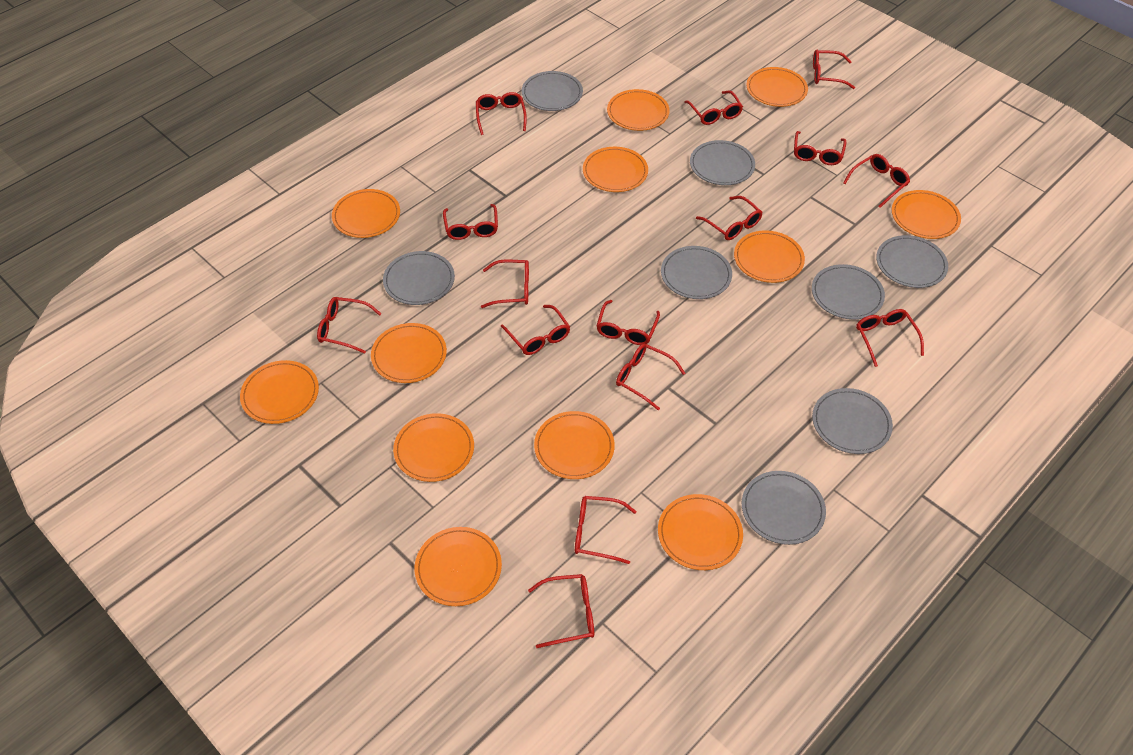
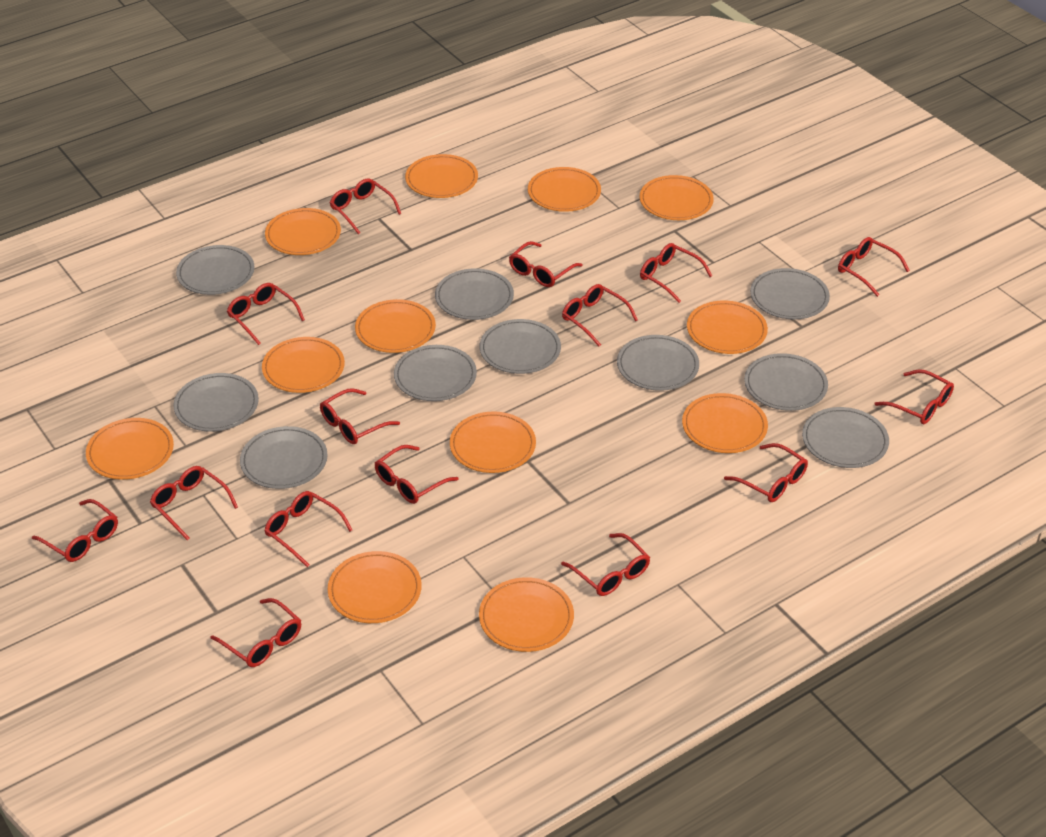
grey plate: 8 -> 10

